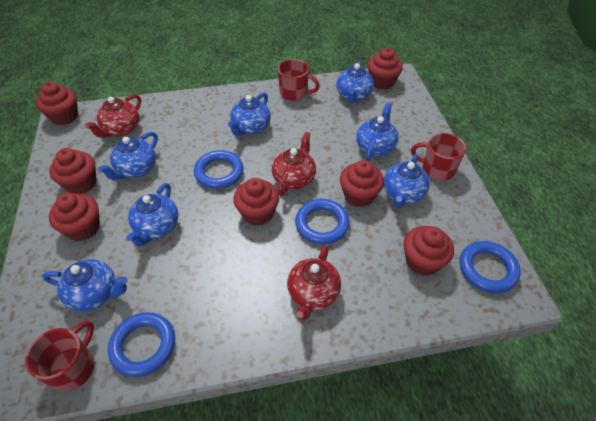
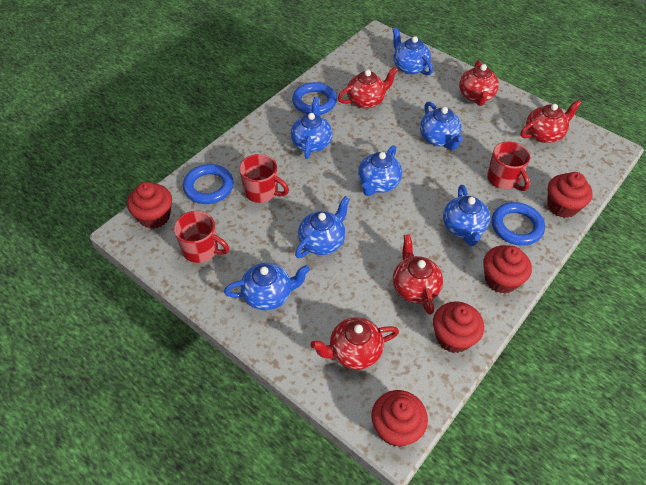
blue ring: 4 -> 3
red cupcake: 7 -> 5
red teapot: 3 -> 5

